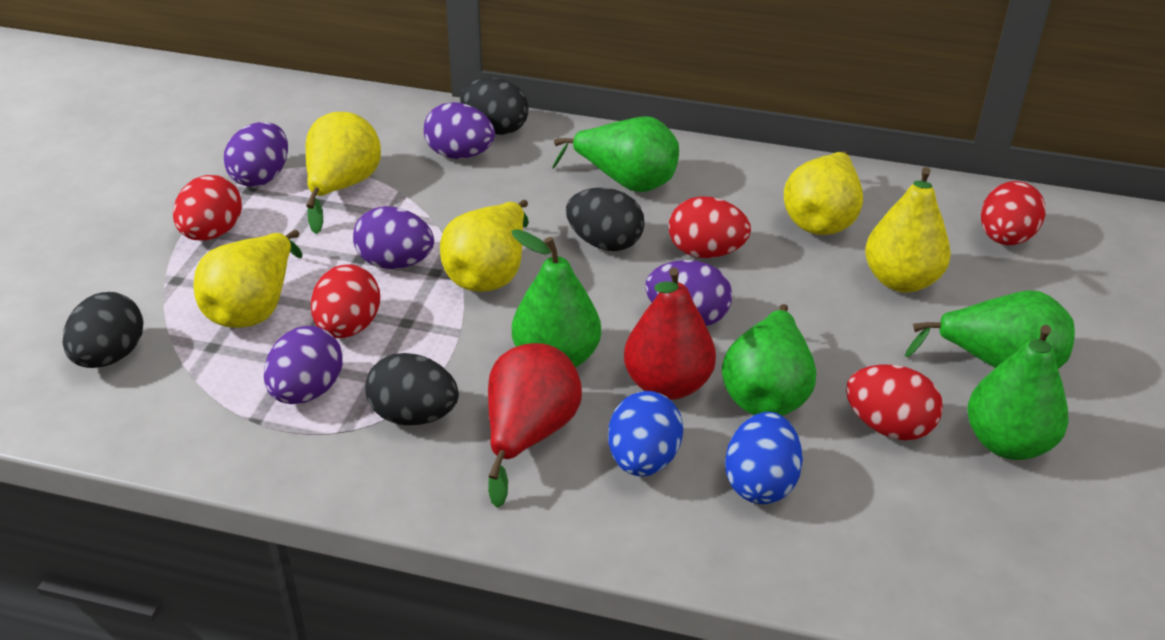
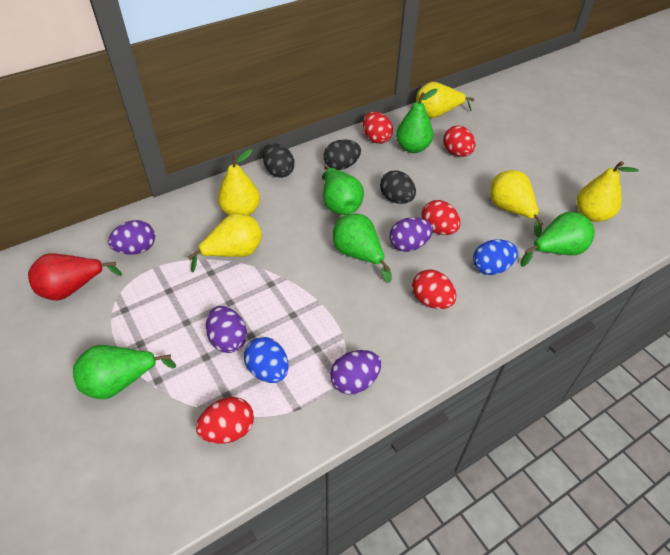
black egg: 4 -> 3
purple egg: 5 -> 4
red pear: 2 -> 1

